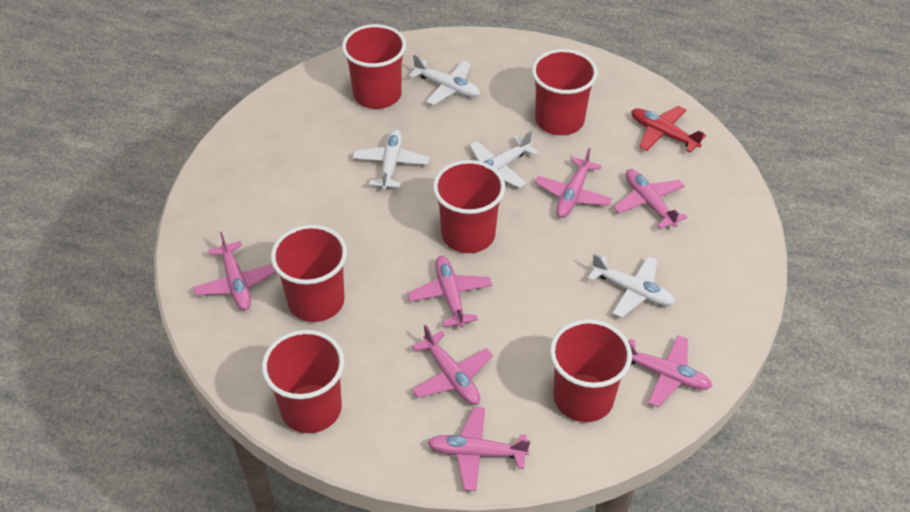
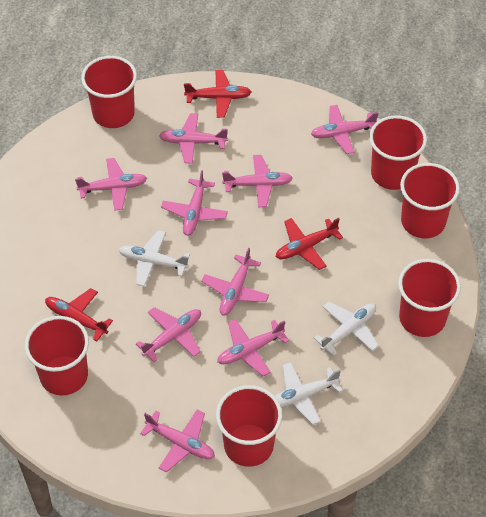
pink plane: 7 -> 9
red plane: 1 -> 3
white plane: 4 -> 3

